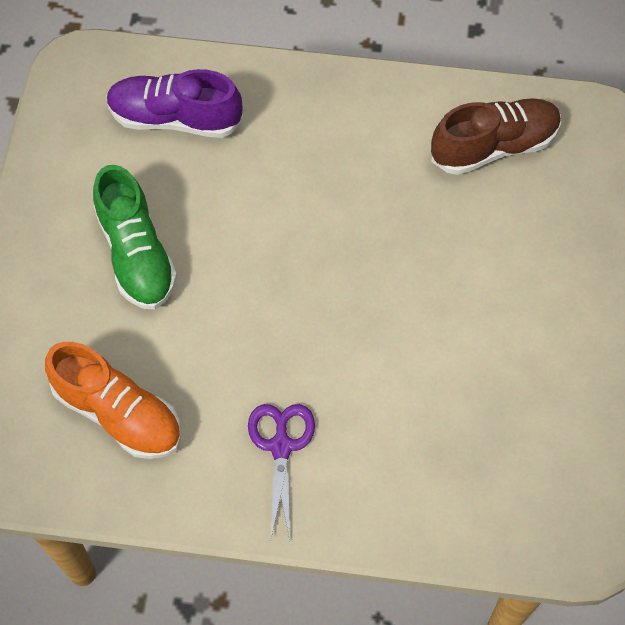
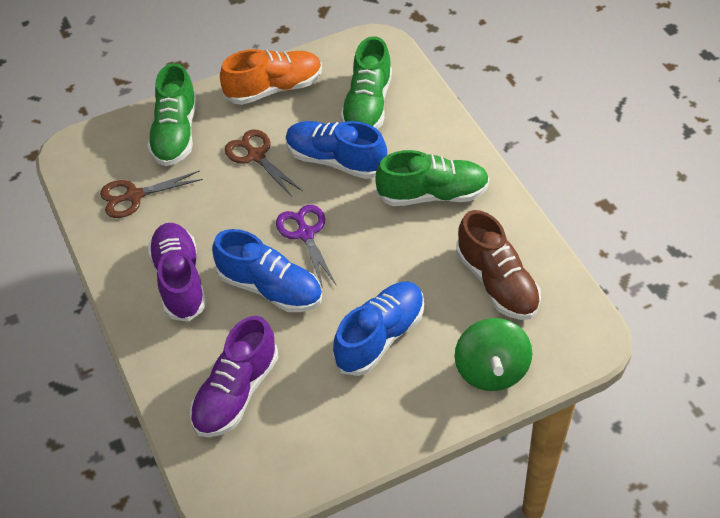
blue shoe: 0 -> 3
brown scissors: 0 -> 2
green shoe: 1 -> 3
green spinning top: 0 -> 1
purple shoe: 1 -> 2

